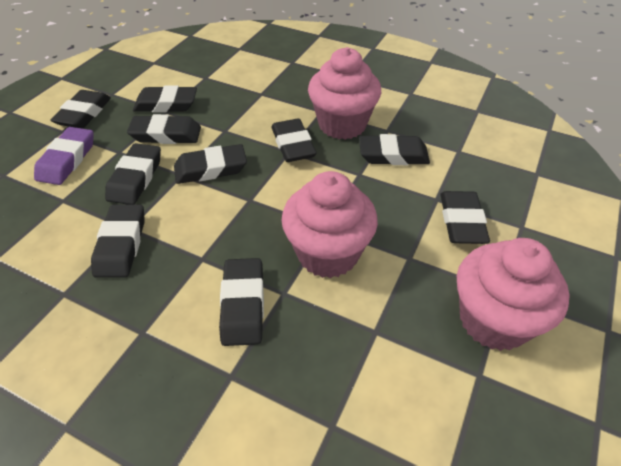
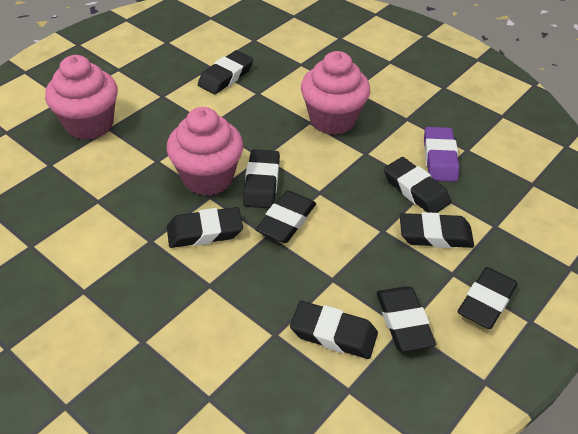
black eraser: 10 -> 9

